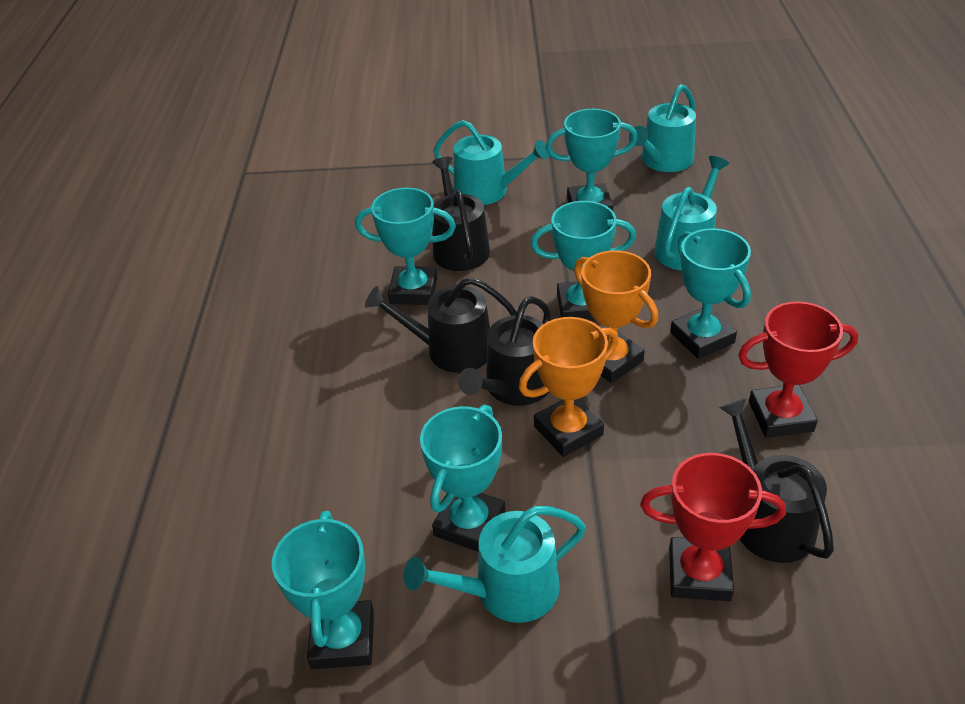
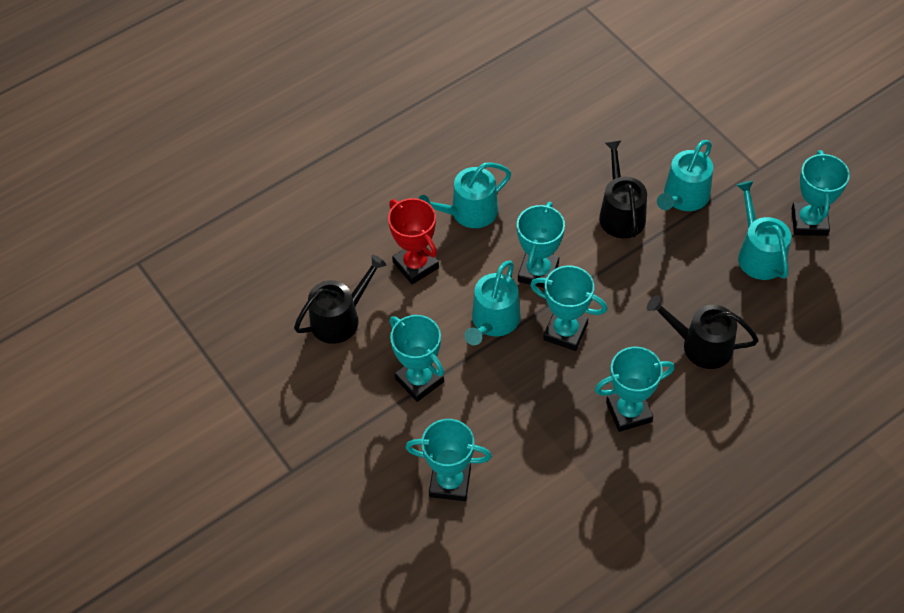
black watering can: 4 -> 3
orange trophy: 2 -> 0
red trophy: 2 -> 1

